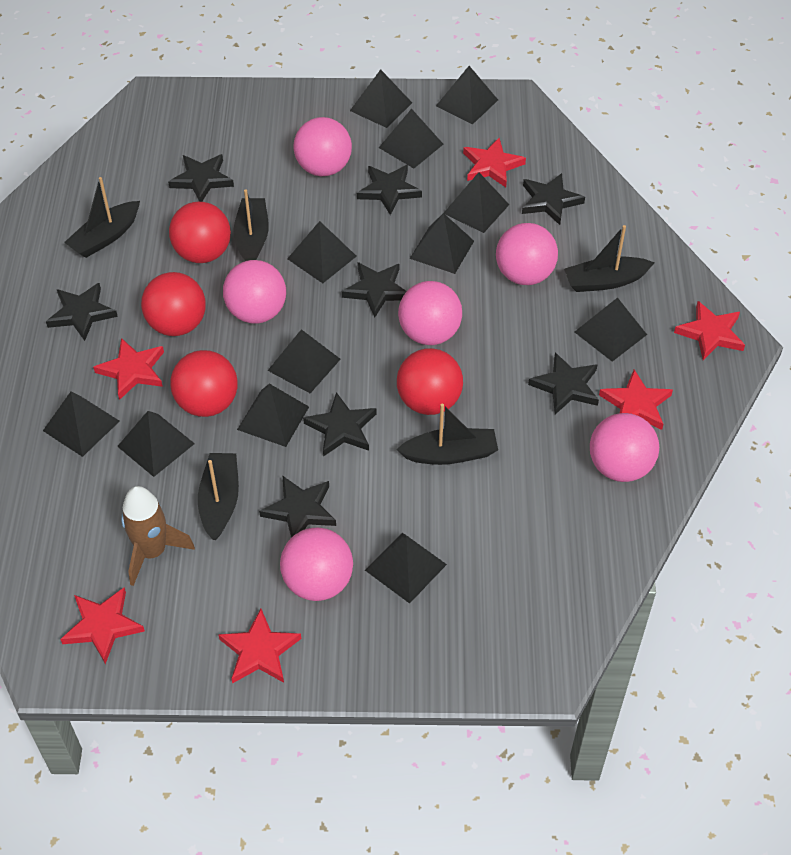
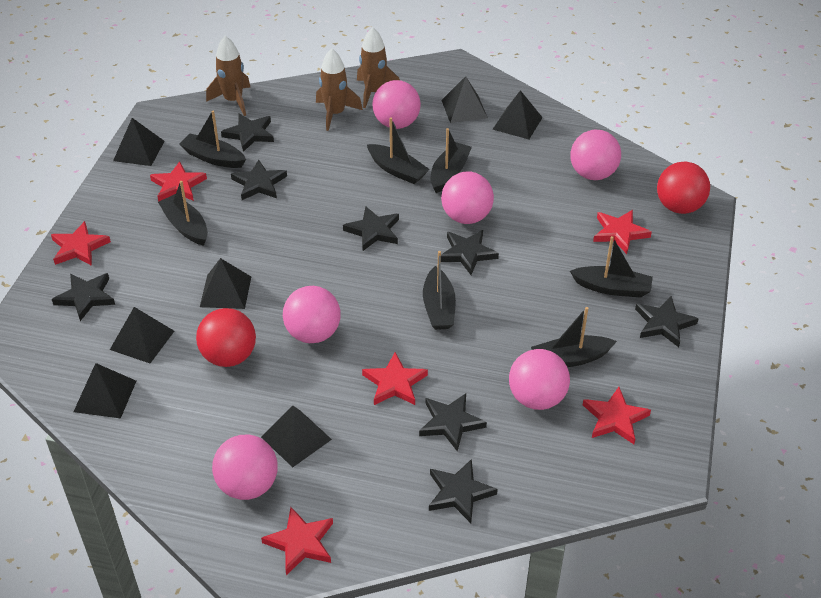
black boat: 5 -> 7
black pyramid: 12 -> 7
brown rocket: 1 -> 3
red ball: 4 -> 2

